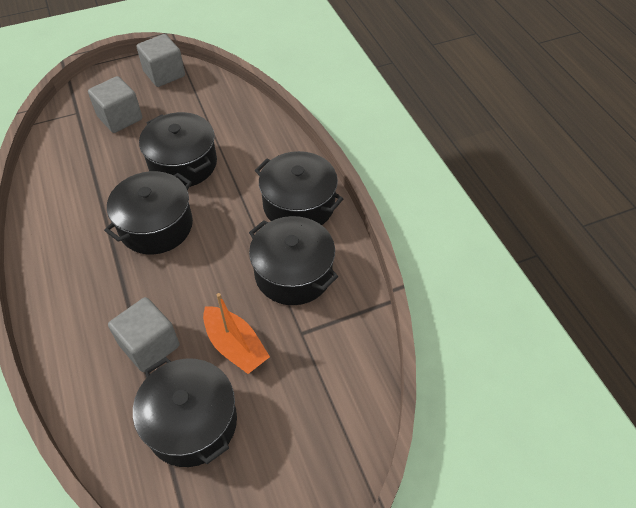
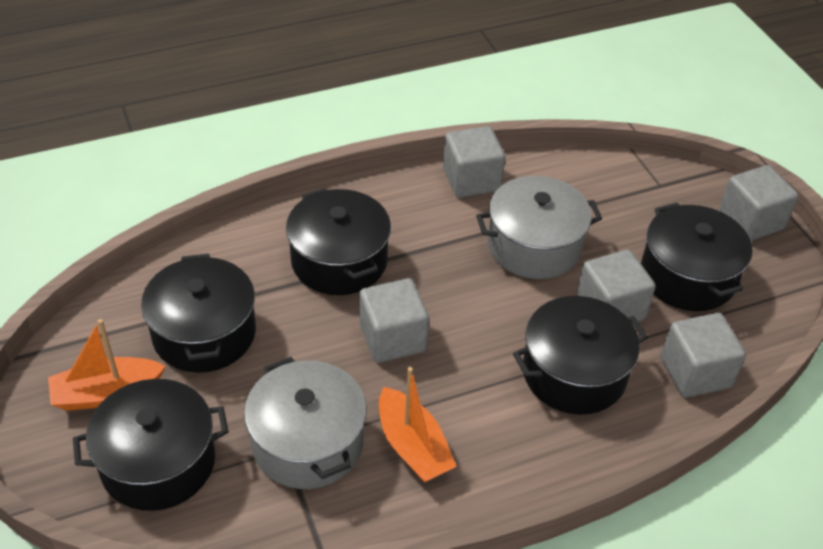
grey cube: 3 -> 5
grey pot: 0 -> 2
orange boat: 1 -> 2

